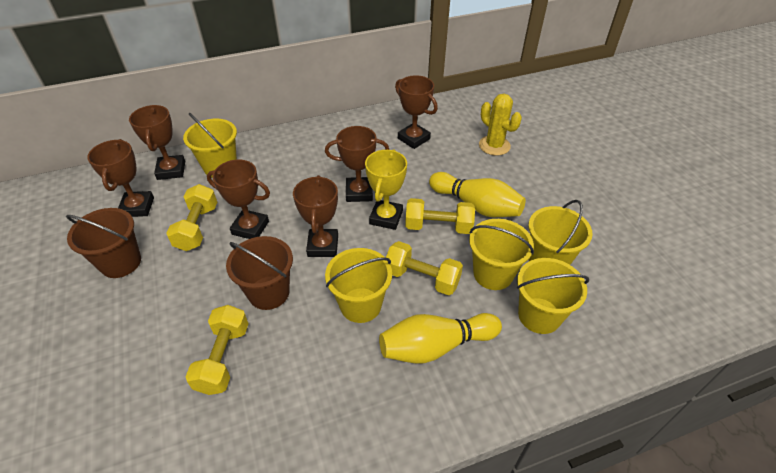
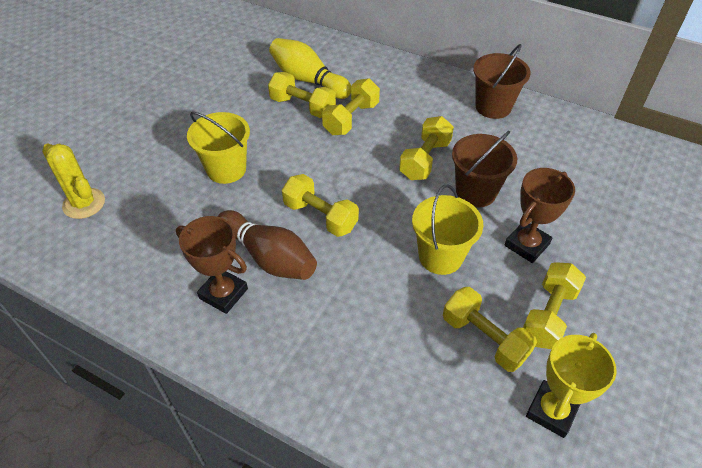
brown bowling pin: 0 -> 1
brown trophy: 6 -> 2
yellow bowling pin: 2 -> 1
yellow bucket: 5 -> 2
yellow dumbbell: 4 -> 6

